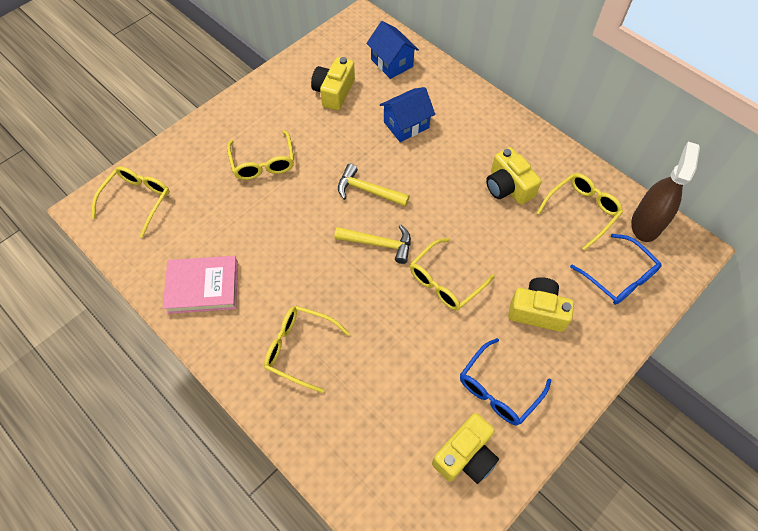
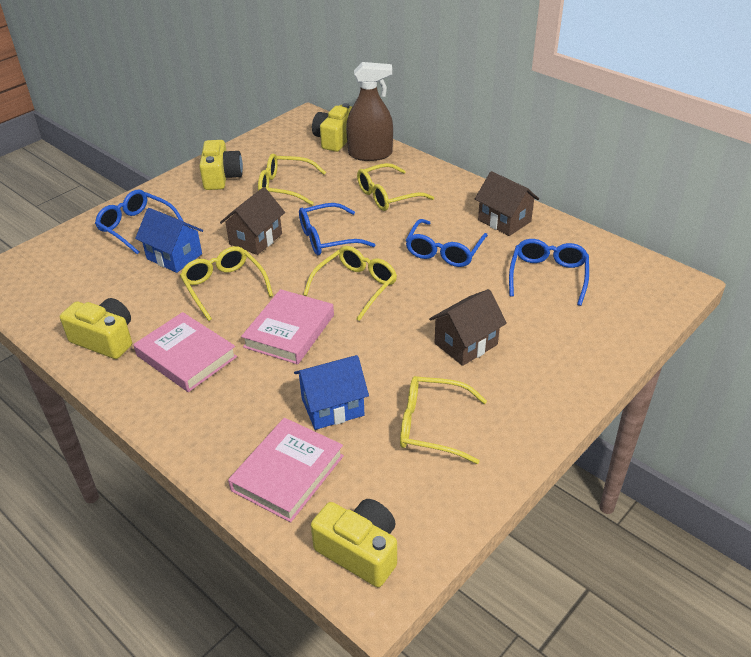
blue glasses: 2 -> 4
brown house: 0 -> 3
pink book: 1 -> 3
yellow hammer: 2 -> 0

